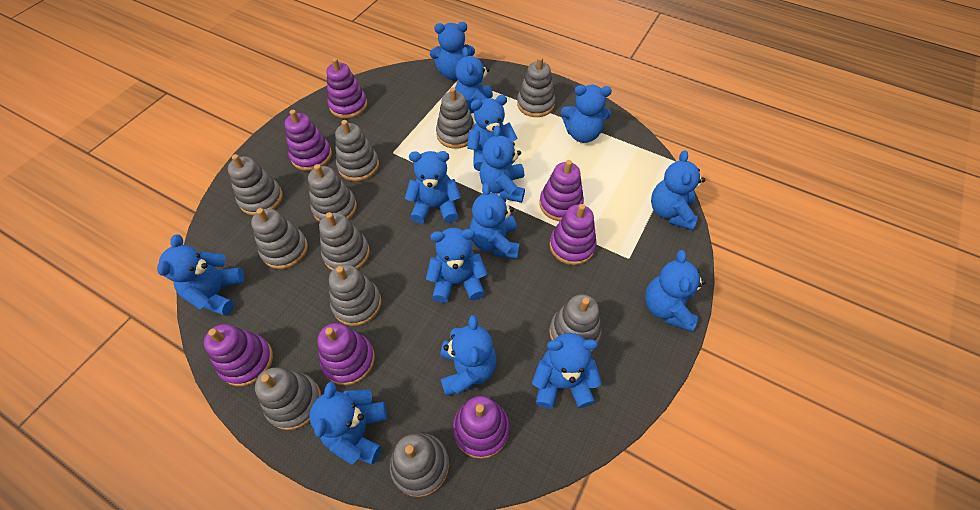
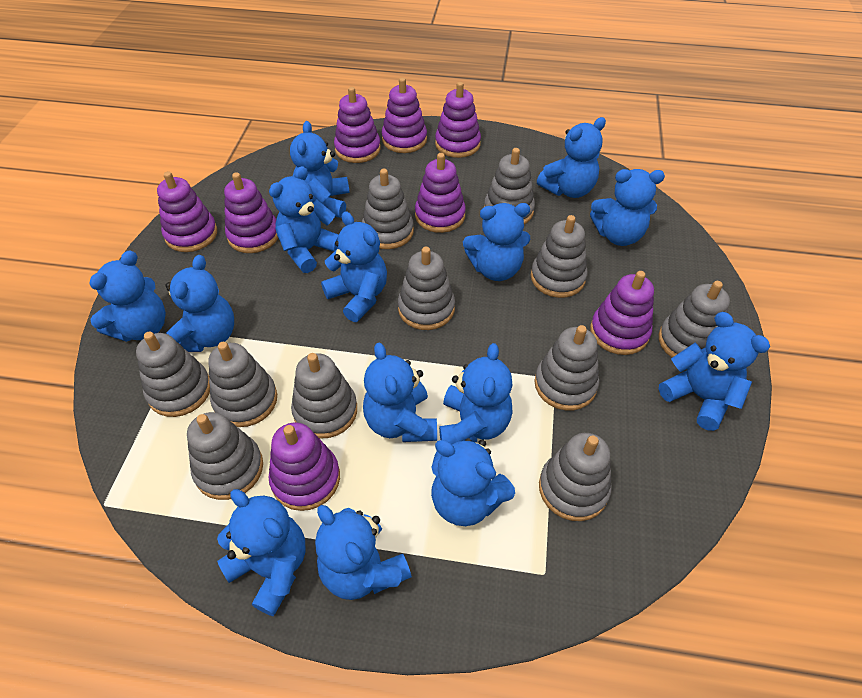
purple stacking toy: 7 -> 8

